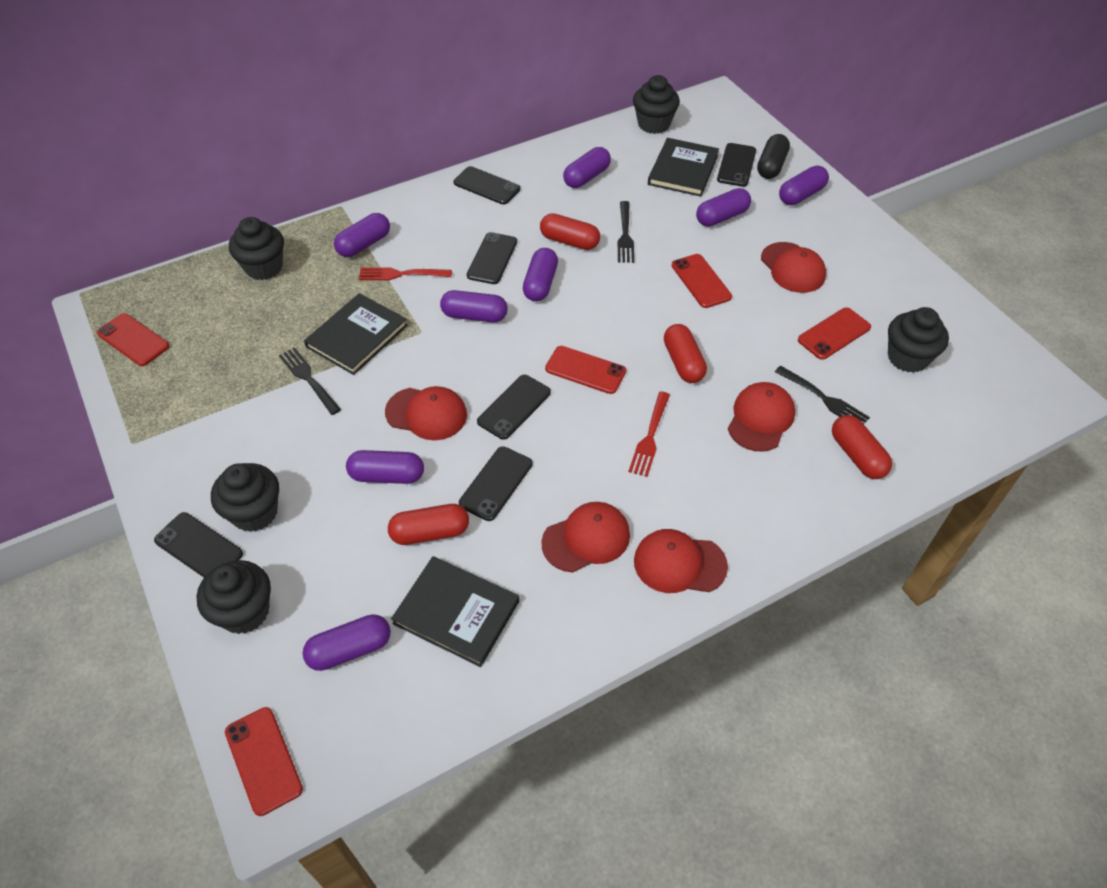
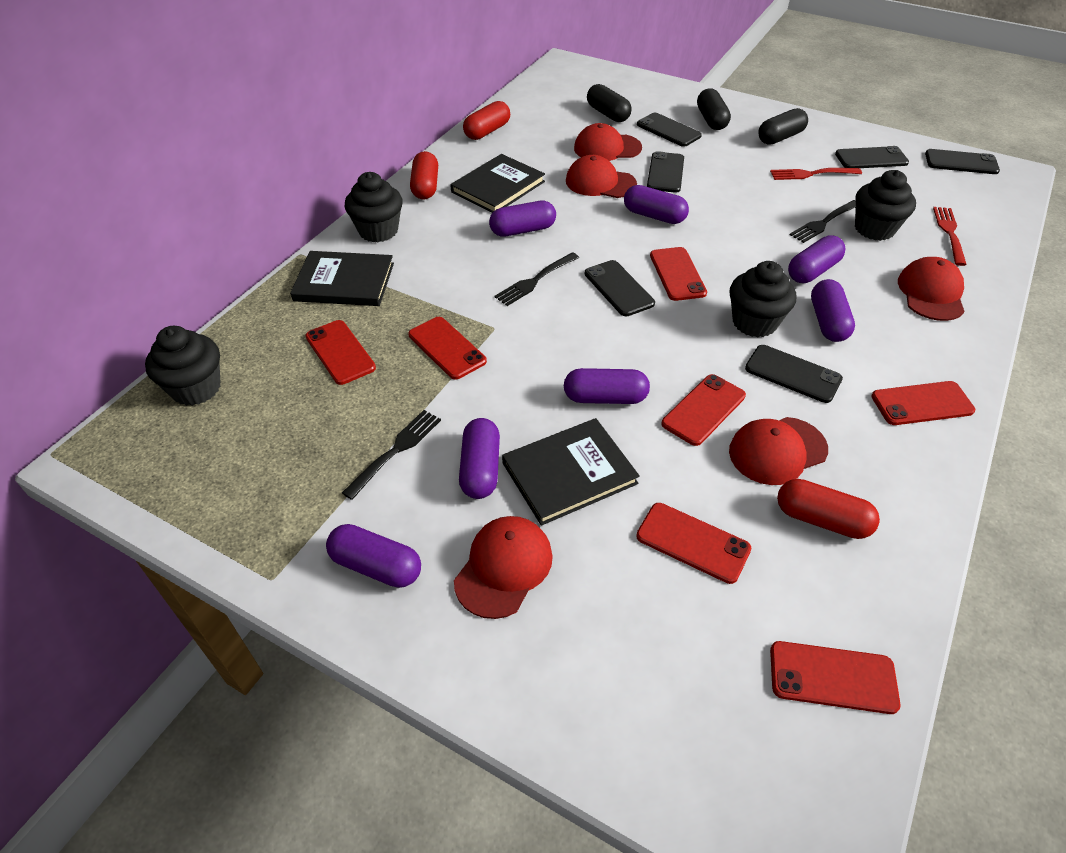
black capsule: 1 -> 3
black cupcake: 5 -> 4
purple capsule: 8 -> 7
red capsule: 4 -> 3
red phone: 5 -> 7

